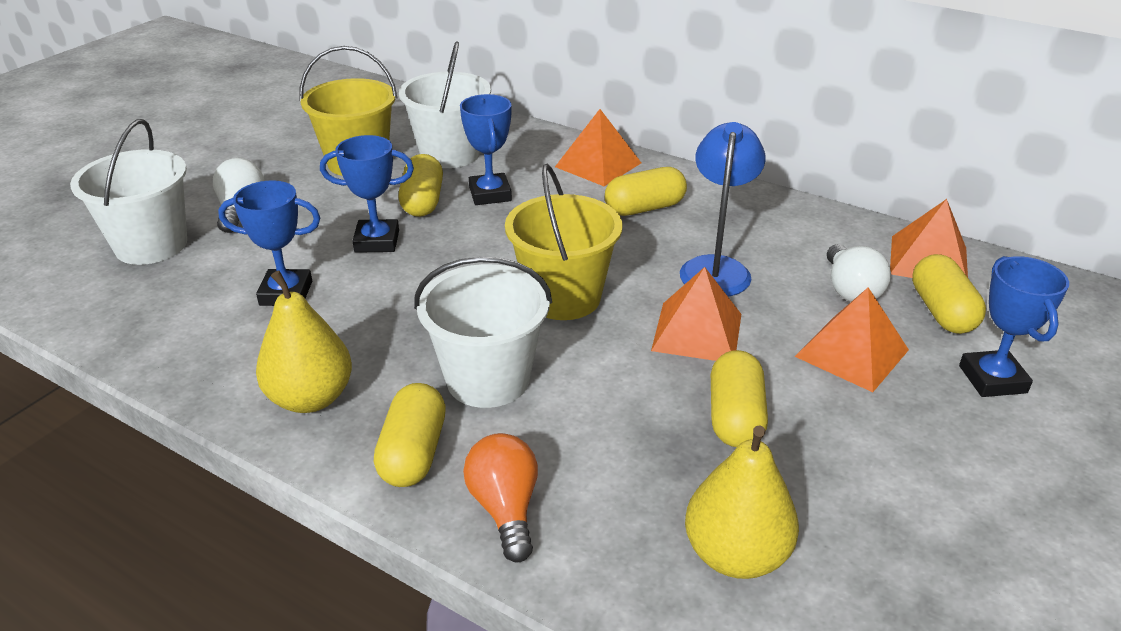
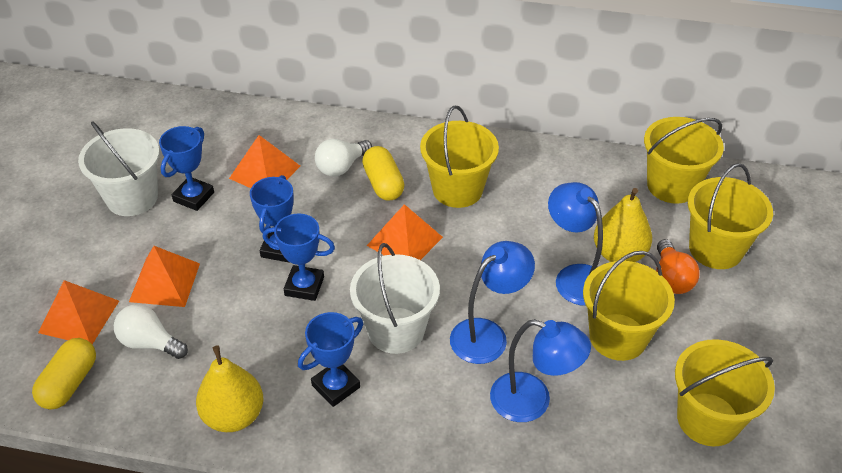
blue lamp: 1 -> 3
white bucket: 3 -> 2
yellow bucket: 2 -> 5
yellow capsule: 5 -> 2

